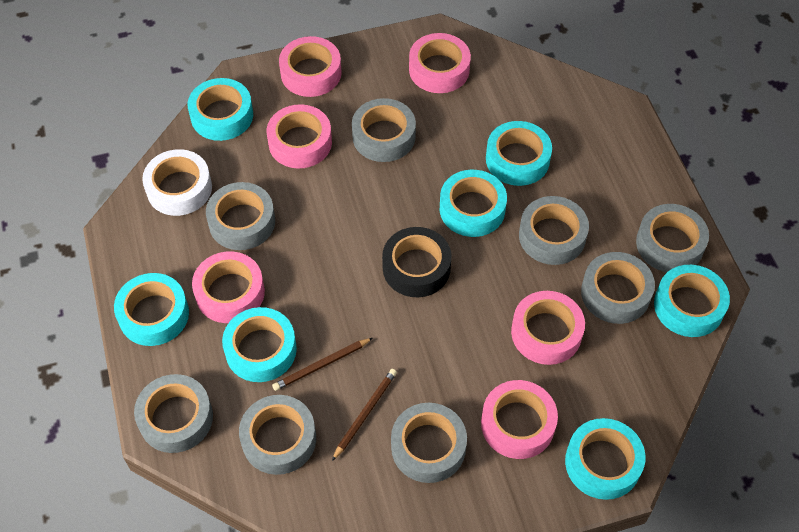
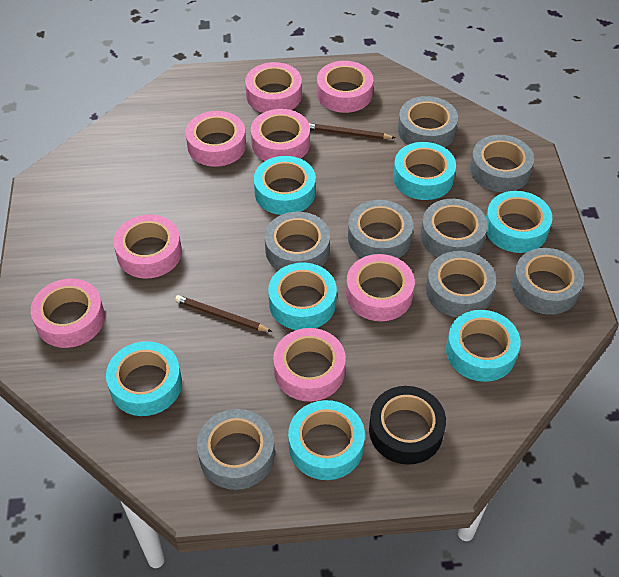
pink tape: 6 -> 8
white tape: 1 -> 0

